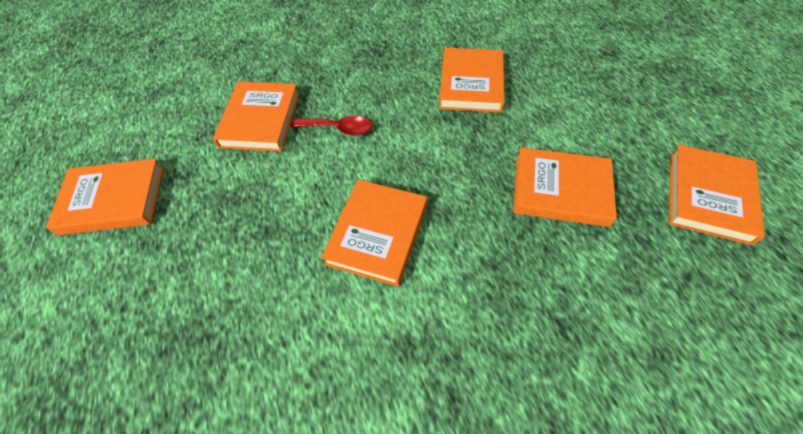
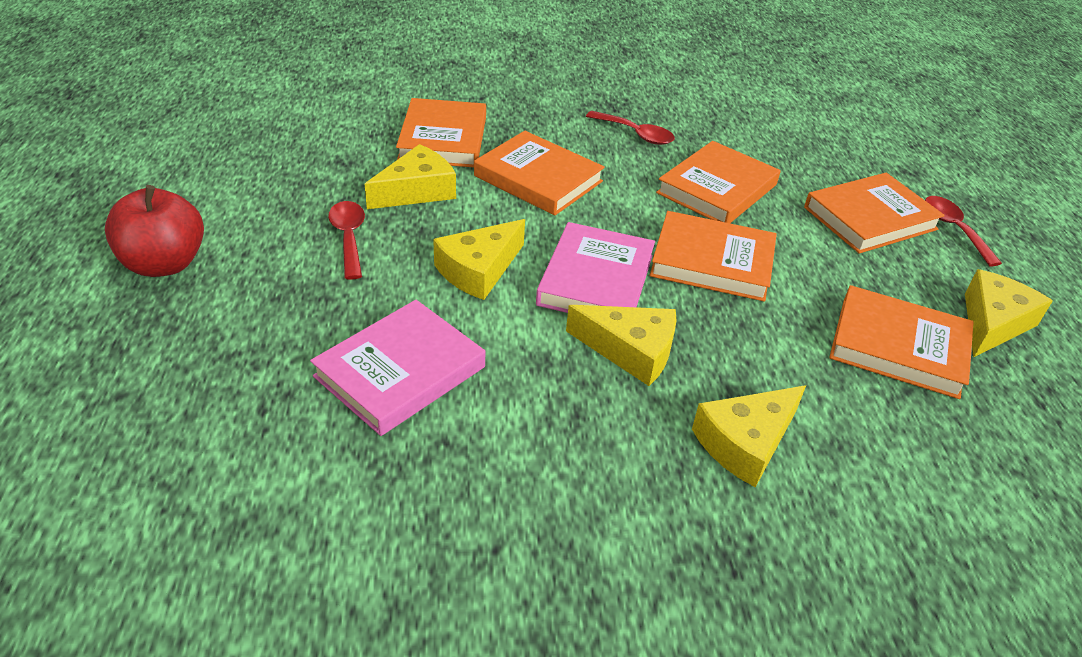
pink book: 0 -> 2
red apple: 0 -> 1
red spoon: 1 -> 3
yellow cheese: 0 -> 5

